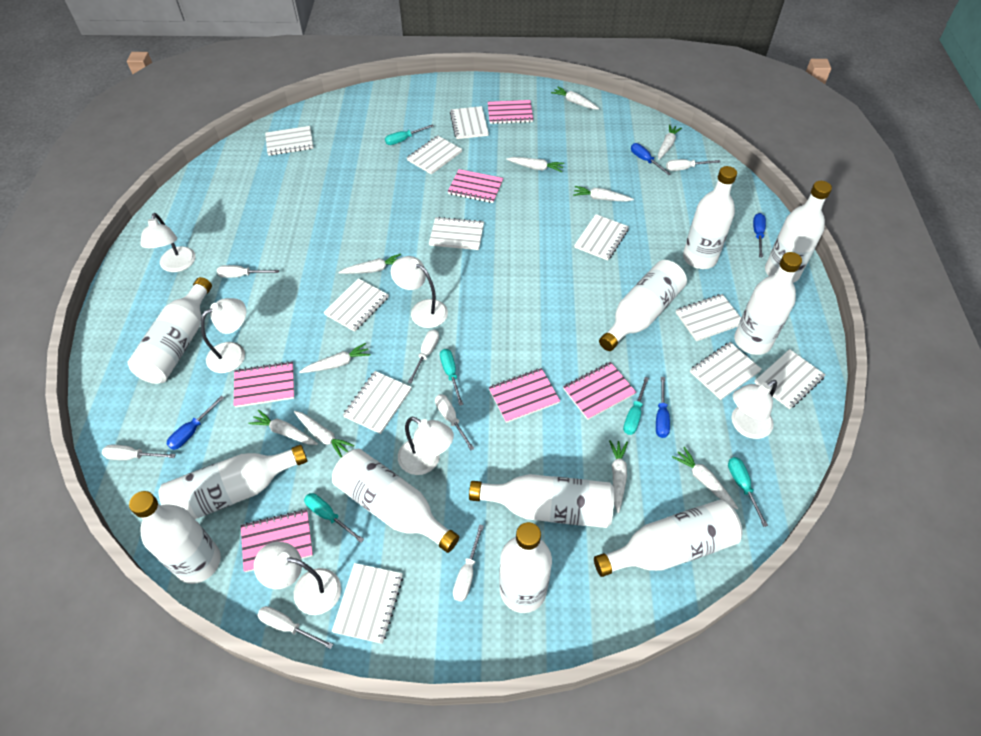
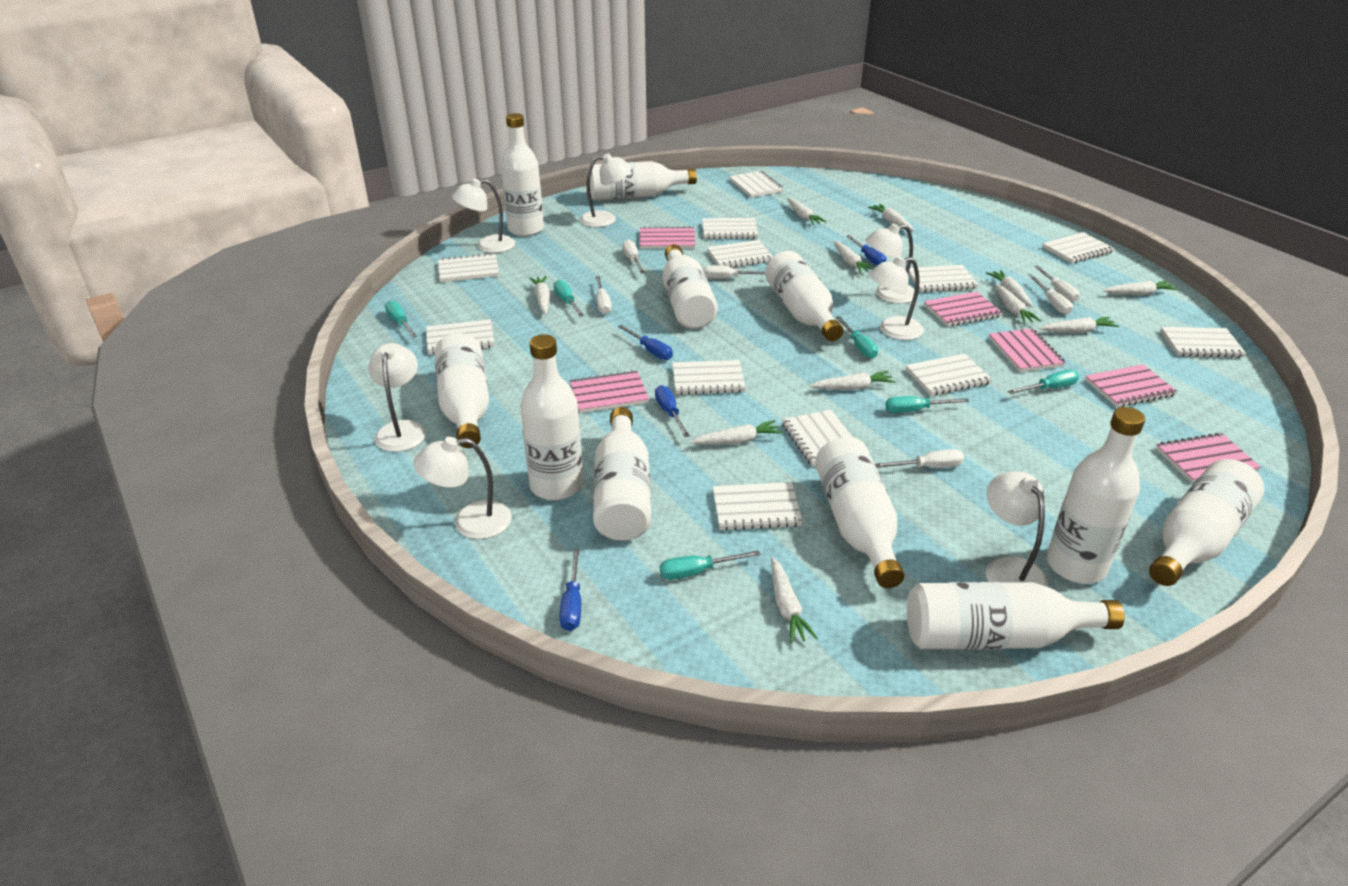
turquoise screwdriver: 5 -> 6
white carrot: 10 -> 11
white lamp: 6 -> 7
white notebook: 11 -> 12
white screwdriver: 7 -> 6

